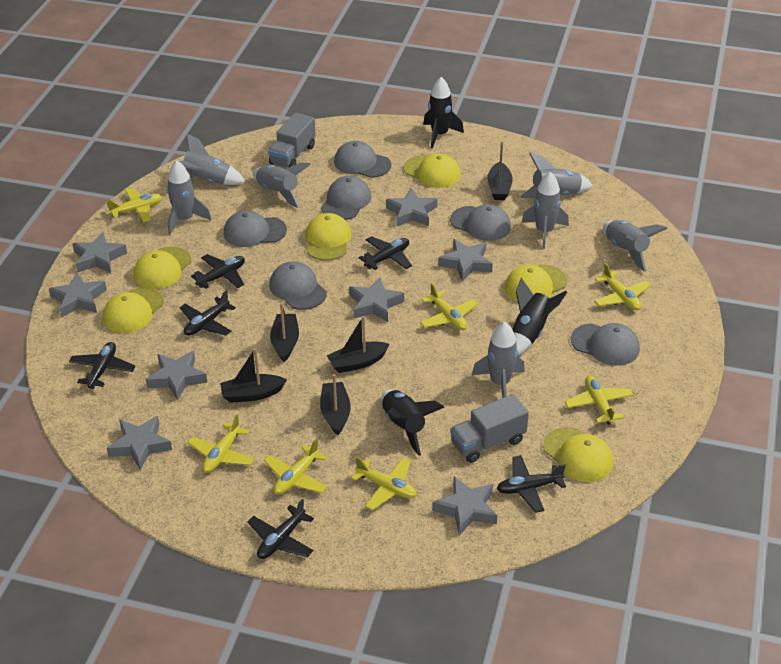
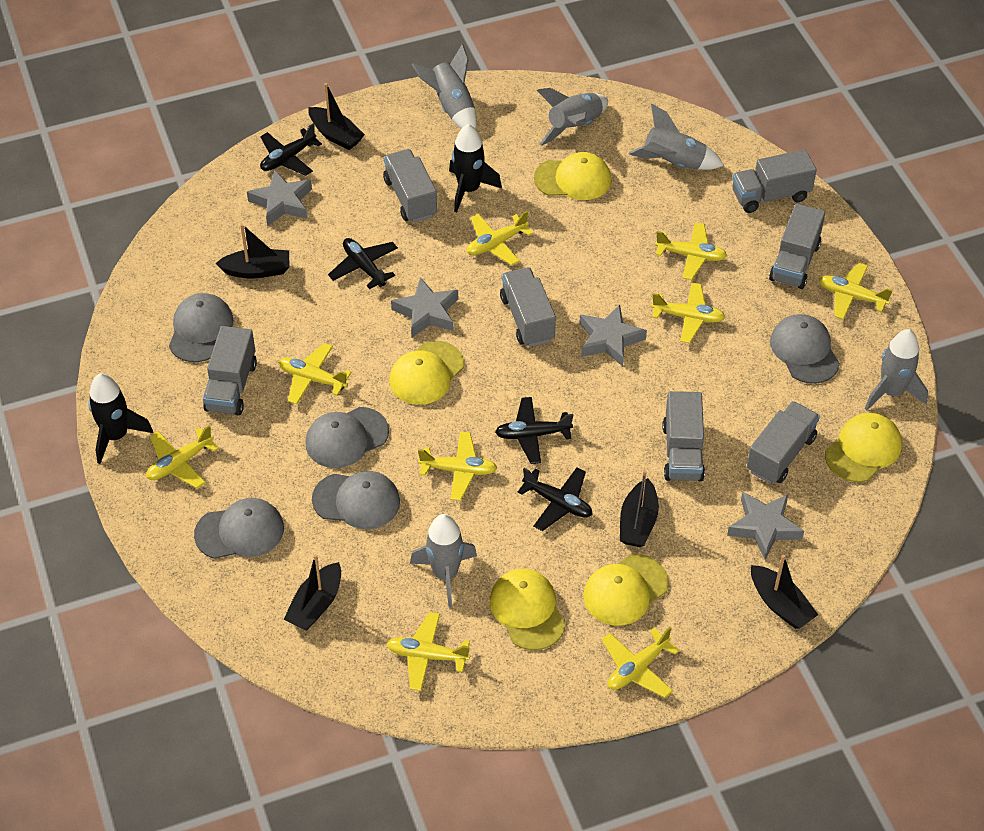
black plane: 6 -> 4
black rocket: 3 -> 2
grey cap: 6 -> 5
grey rocket: 7 -> 5
grey star: 8 -> 4
grey truck: 2 -> 7
yellow cap: 6 -> 5
yellow plane: 7 -> 9

